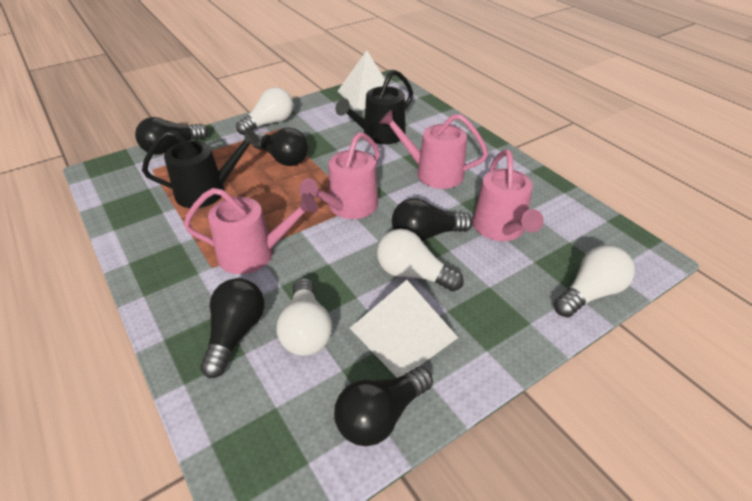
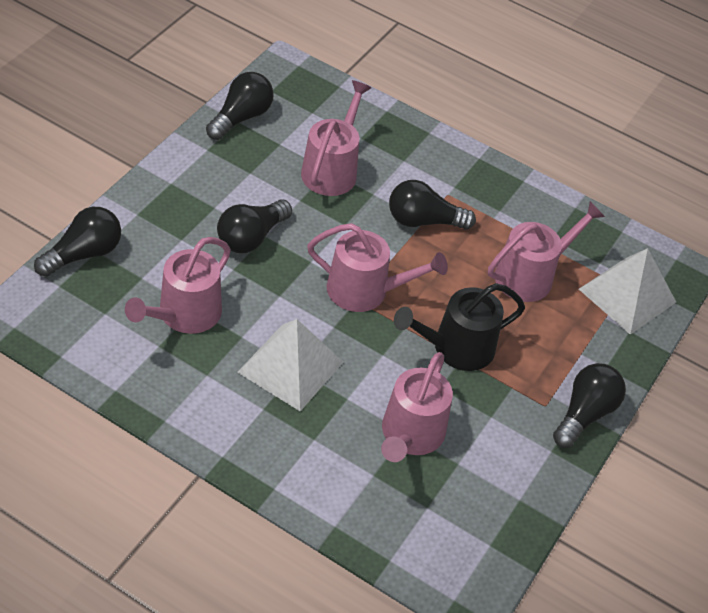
black watering can: 2 -> 1
pink watering can: 4 -> 5
white light bulb: 4 -> 0

